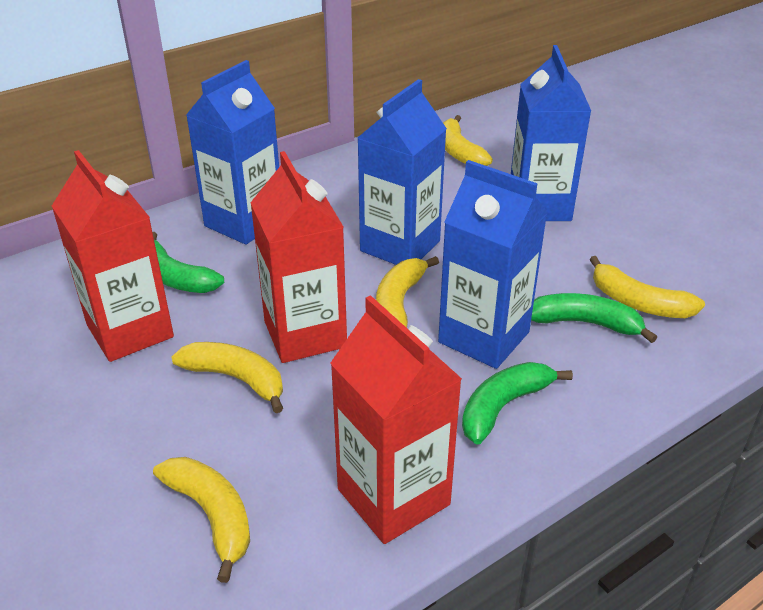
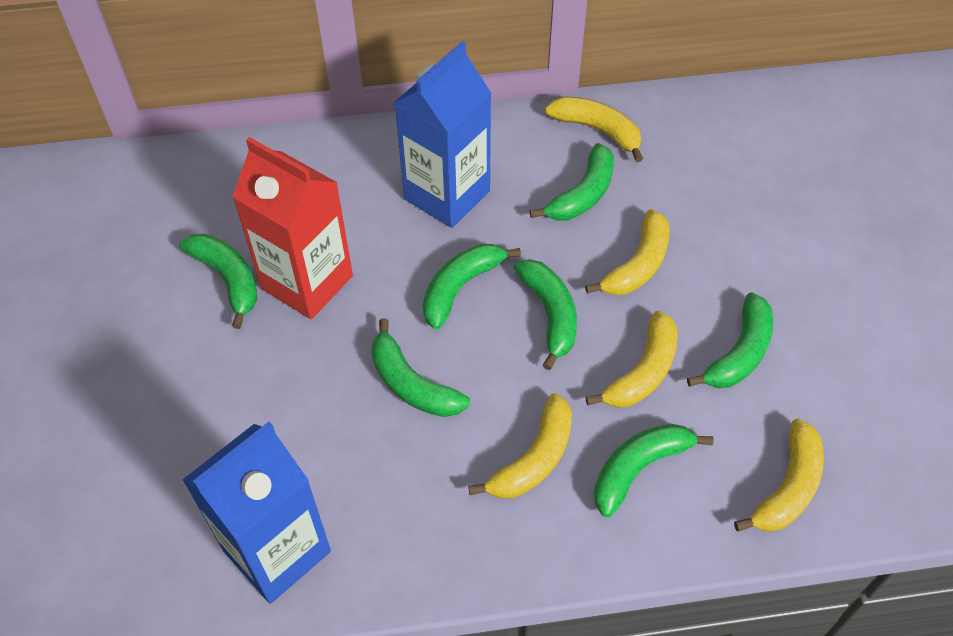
blue carton: 4 -> 2
green banana: 3 -> 7
red carton: 3 -> 1

